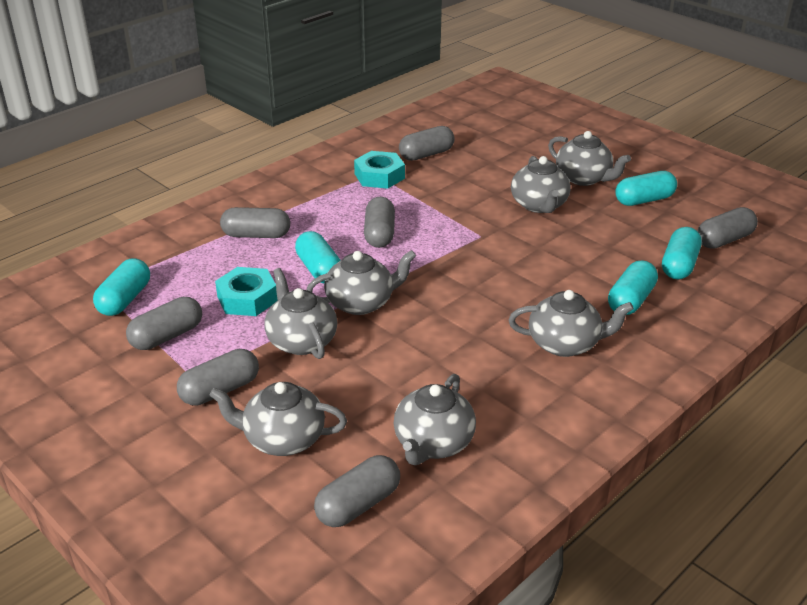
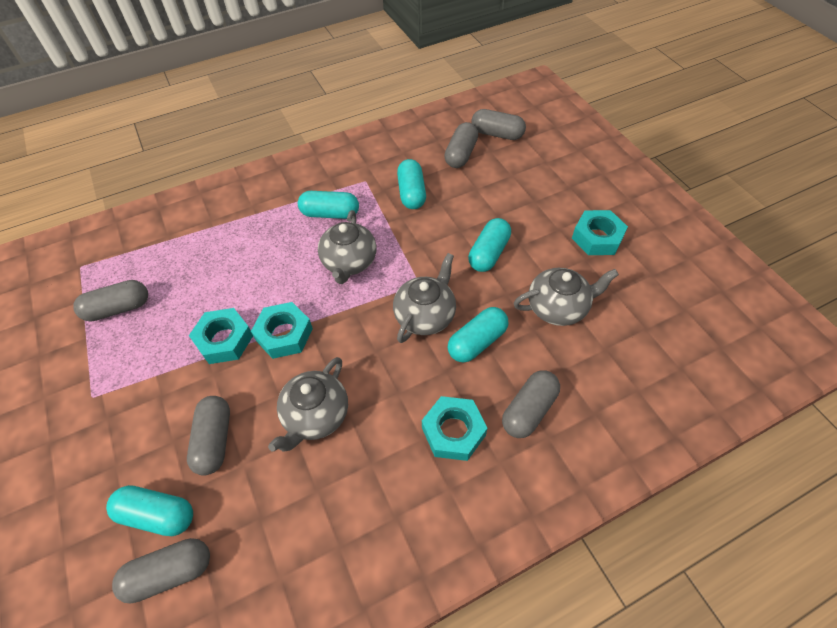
grey capsule: 7 -> 6
grey teapot: 7 -> 4
turquoise nut: 2 -> 4

